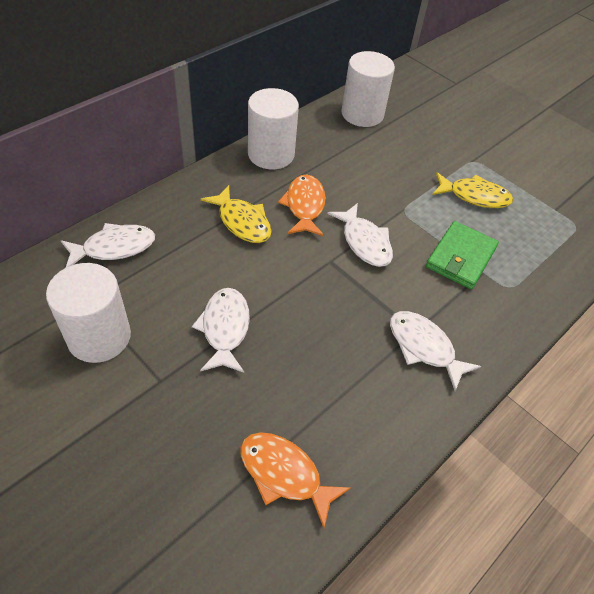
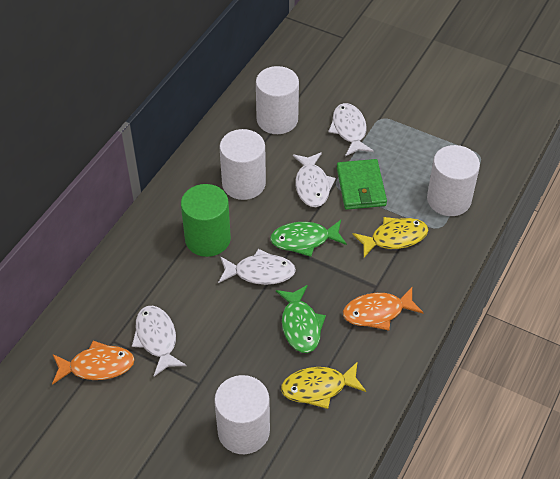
green cylinder: 0 -> 1
green fish: 0 -> 2
white cylinder: 3 -> 4

